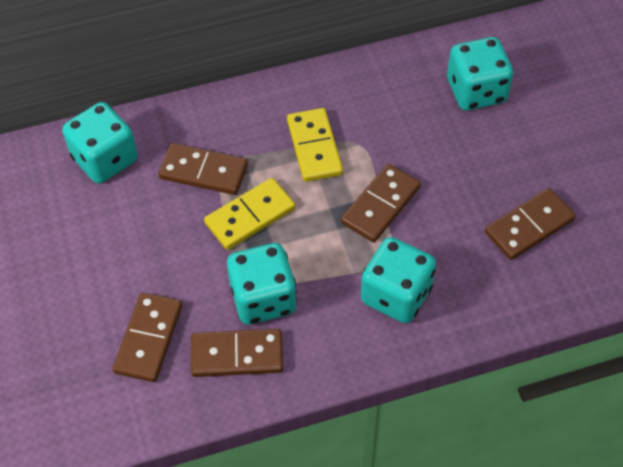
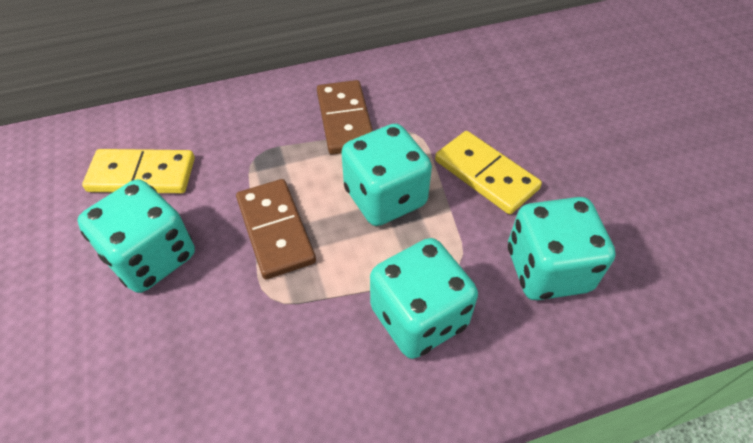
brown domino: 5 -> 2

